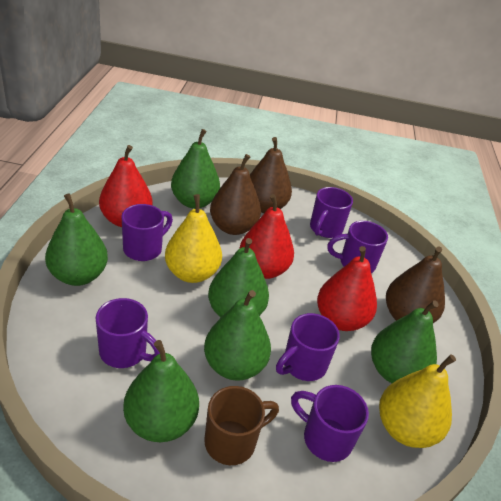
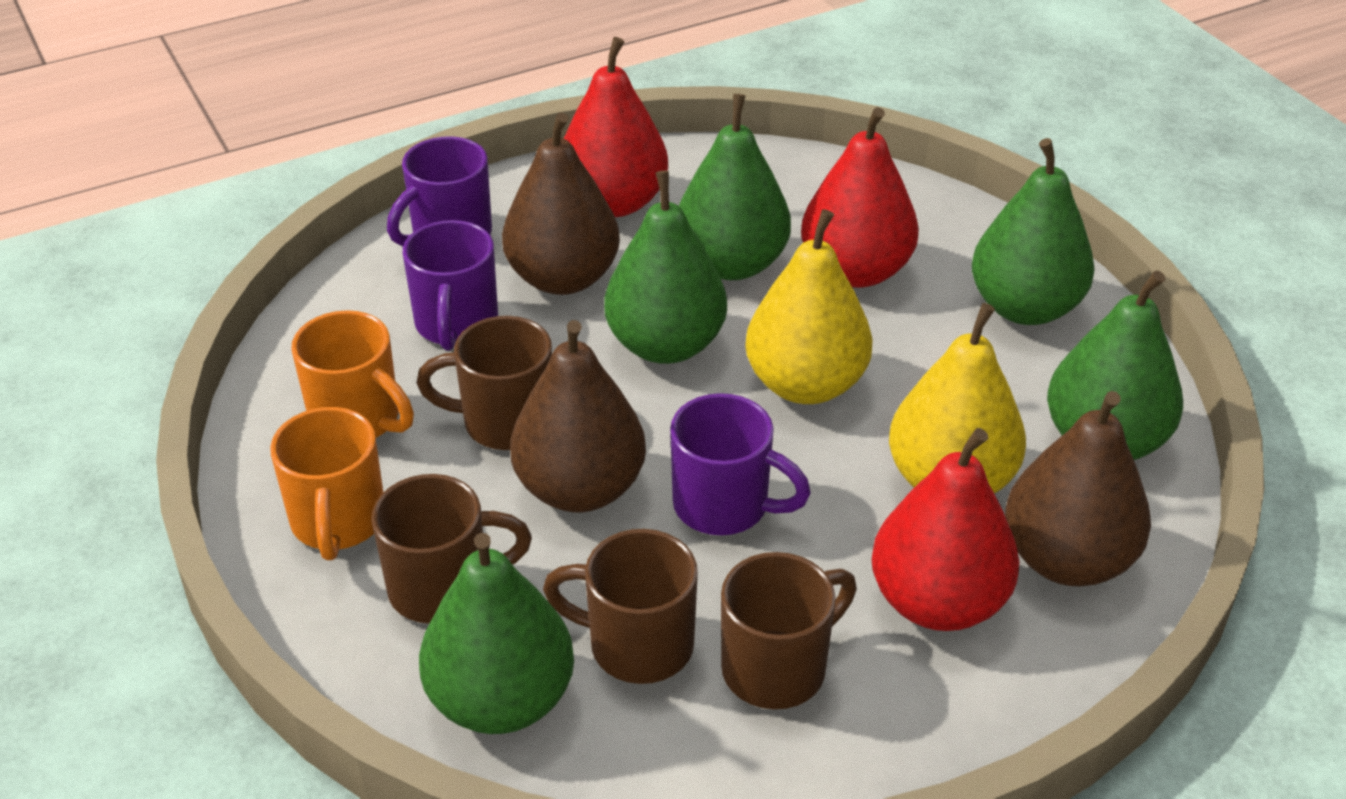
brown mug: 1 -> 4
green pear: 6 -> 5
orange mug: 0 -> 2
purple mug: 6 -> 3

